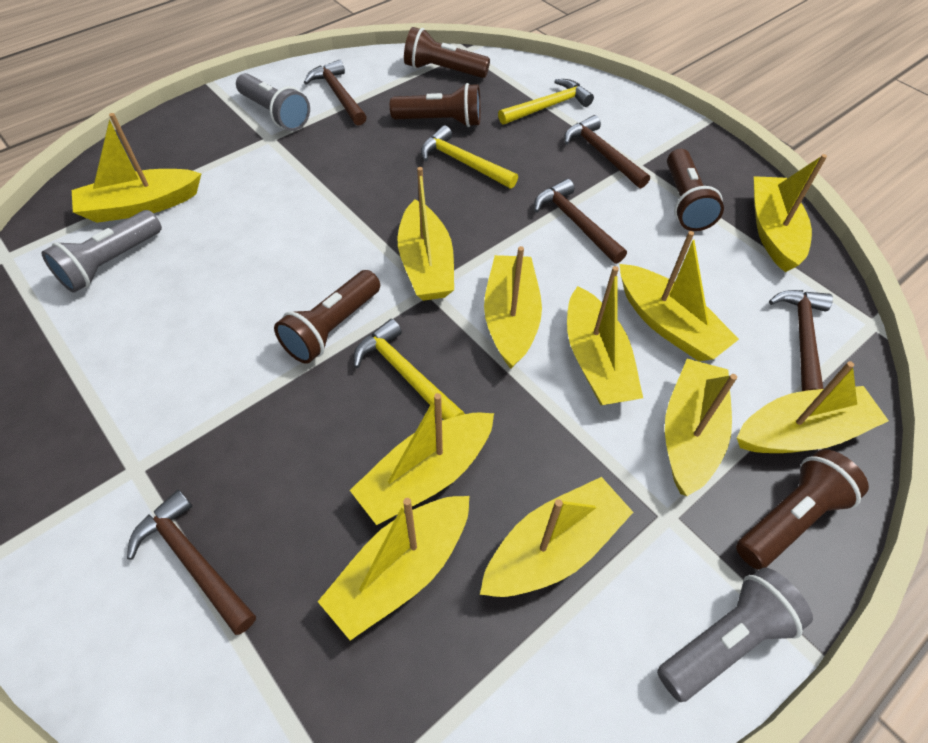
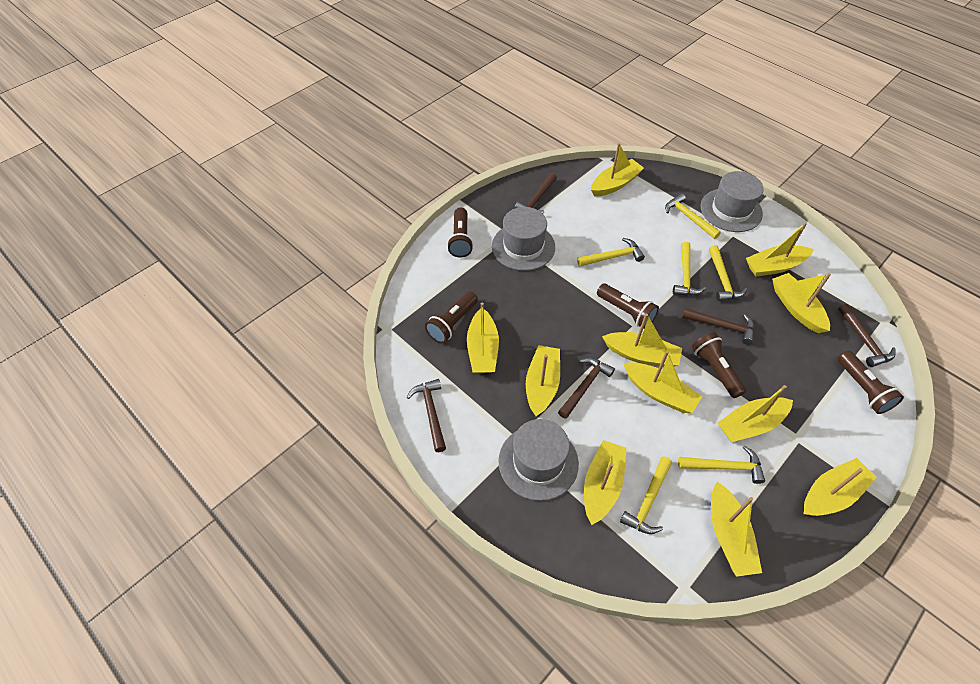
grey flashlight: 3 -> 0
grey hat: 0 -> 3
yellow hammer: 3 -> 6

